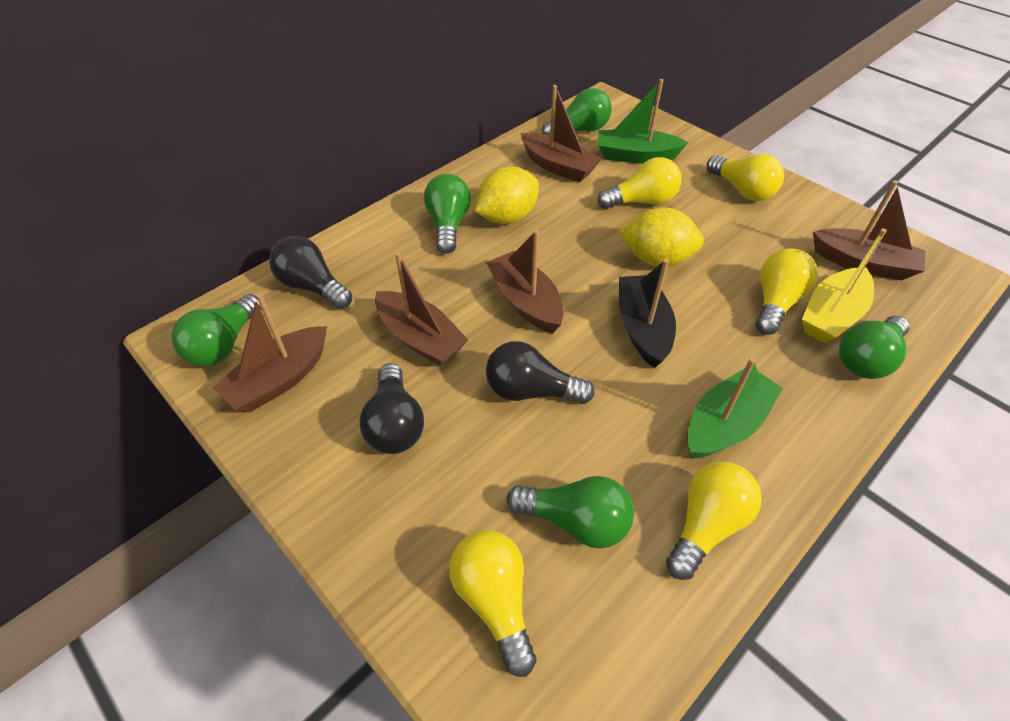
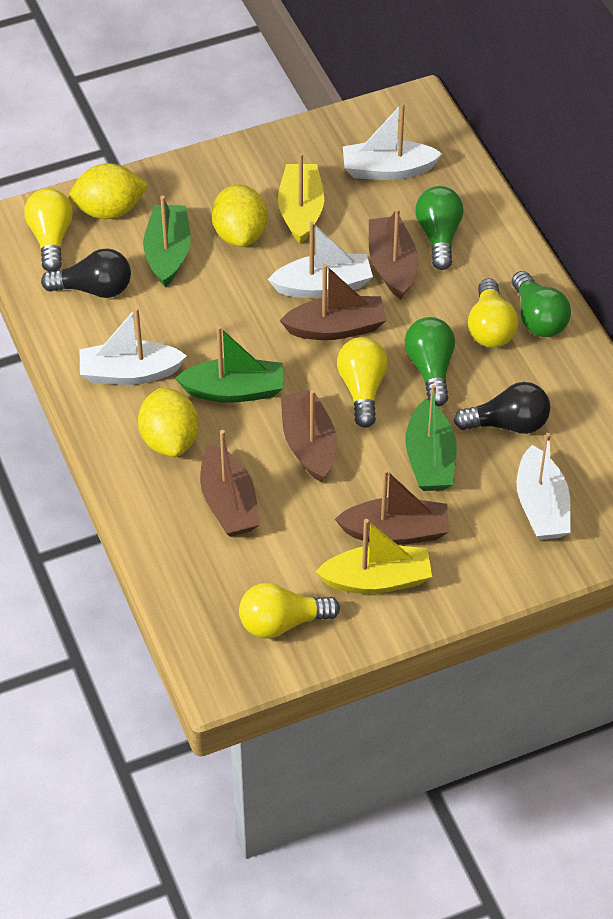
black boat: 1 -> 0
black light bulb: 3 -> 2
green boat: 2 -> 3
green light bulb: 5 -> 3
white boat: 0 -> 4
yellow boat: 1 -> 2
yellow lemon: 2 -> 3
yellow light bulb: 5 -> 4

